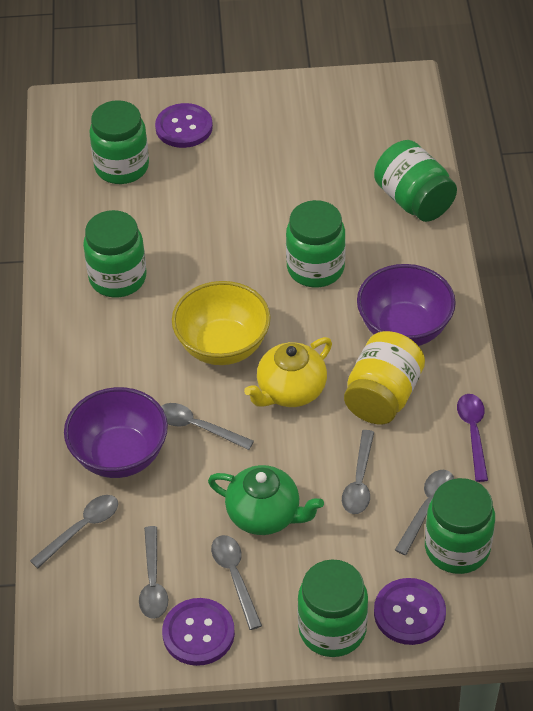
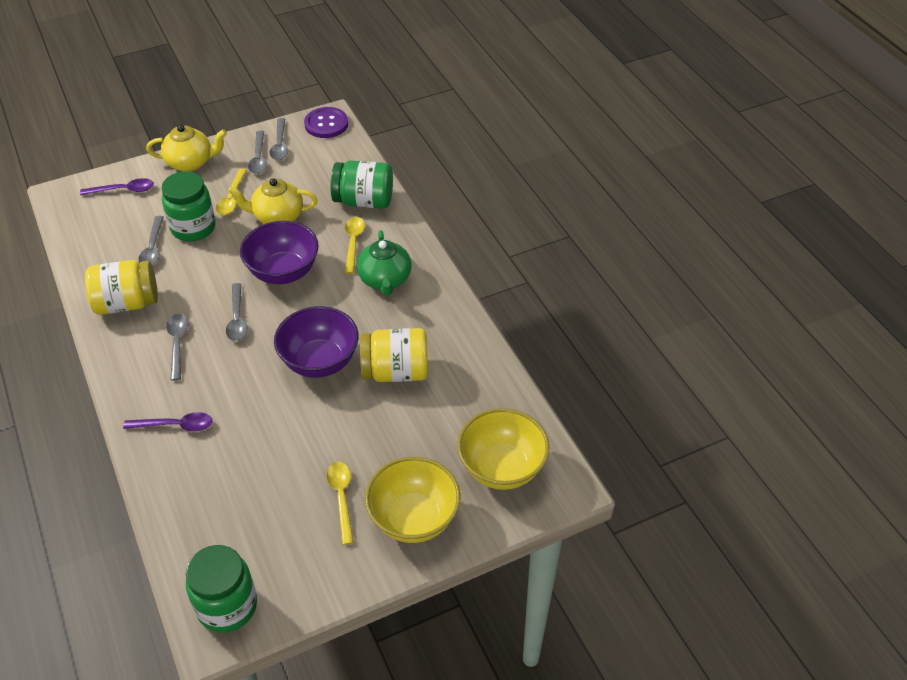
green jar: 6 -> 3
grey spoon: 6 -> 5
purple button: 3 -> 1
purple spoon: 1 -> 2
yellow bowl: 1 -> 2
yellow jar: 1 -> 2
yellow spoon: 0 -> 3
yellow teapot: 1 -> 2

